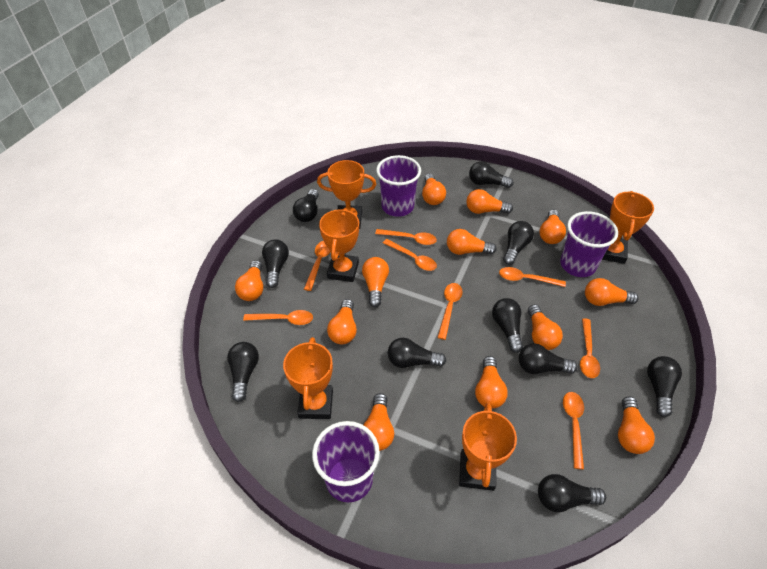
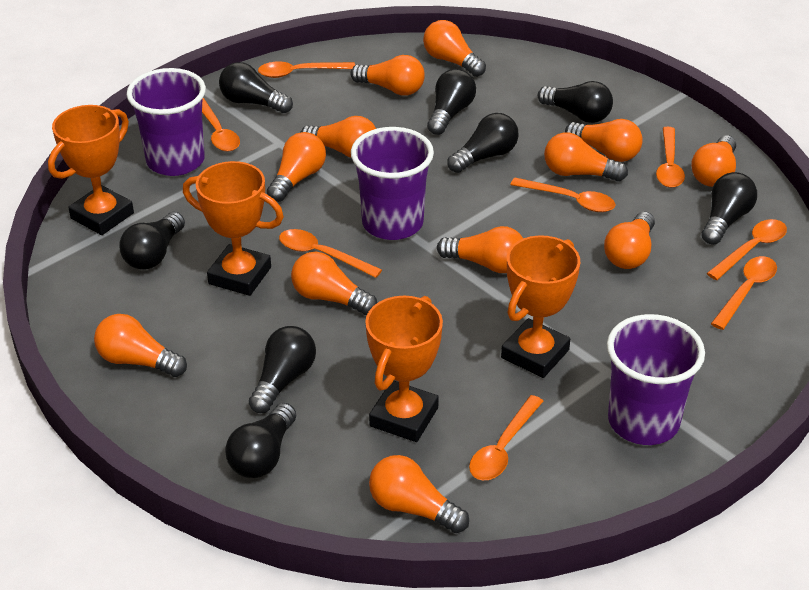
black light bulb: 10 -> 8
orange trophy: 5 -> 4

